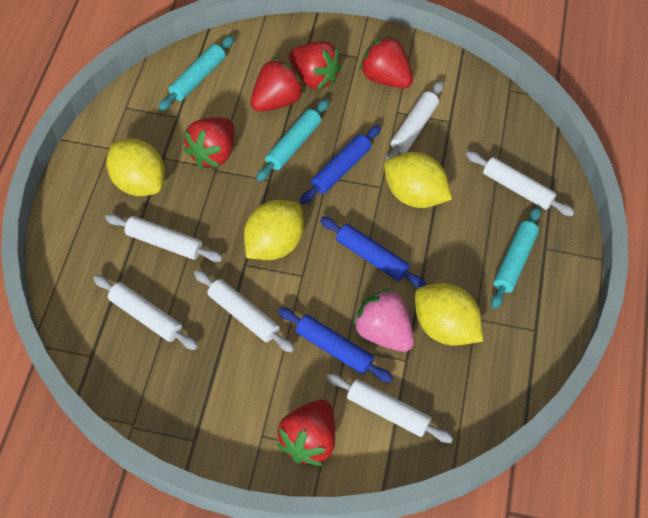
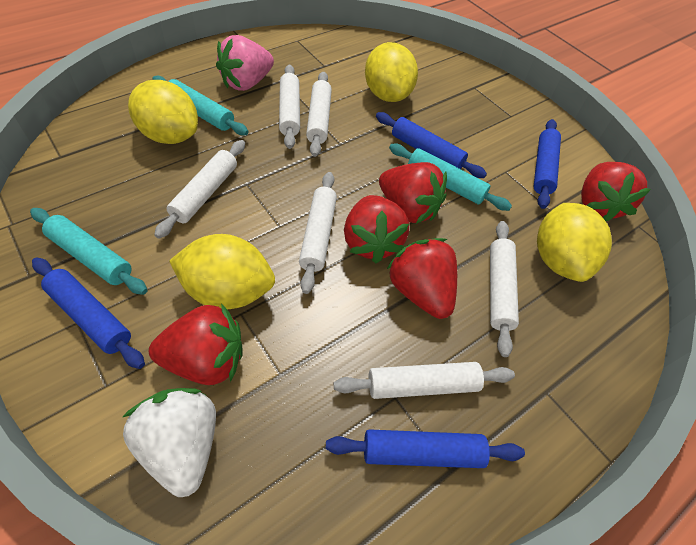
blue rolling pin: 3 -> 4
white strawberry: 0 -> 1

